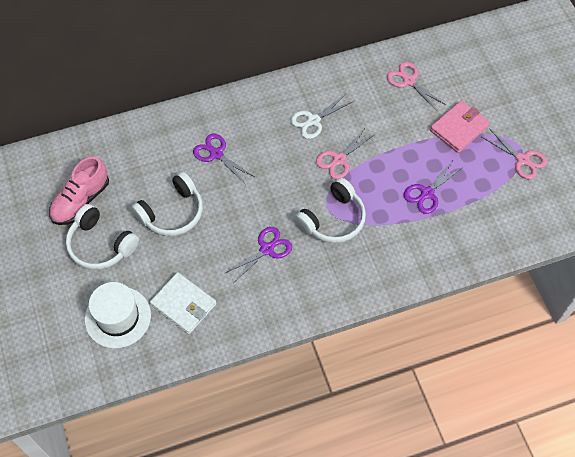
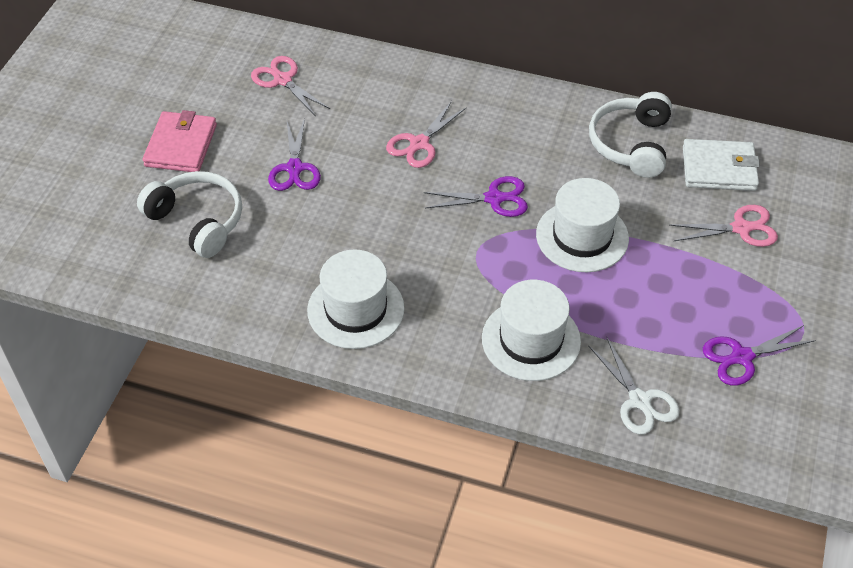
pink shoe: 1 -> 0
white hat: 1 -> 3
white headphones: 3 -> 2

